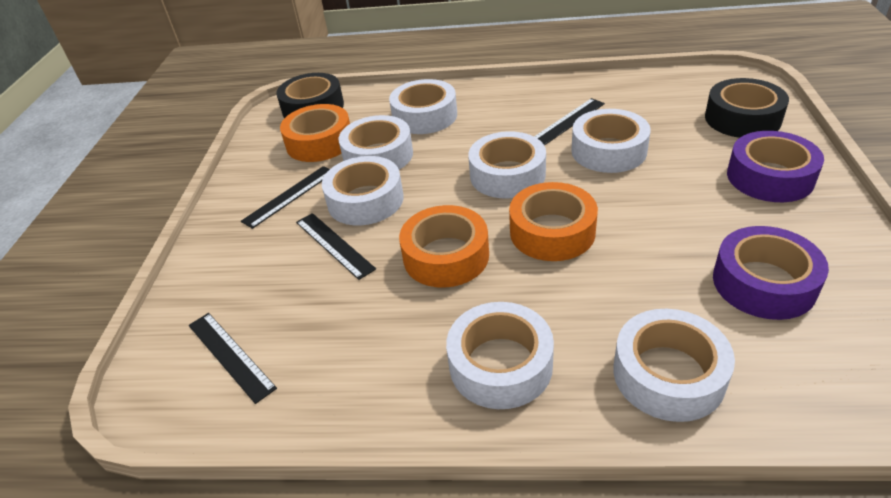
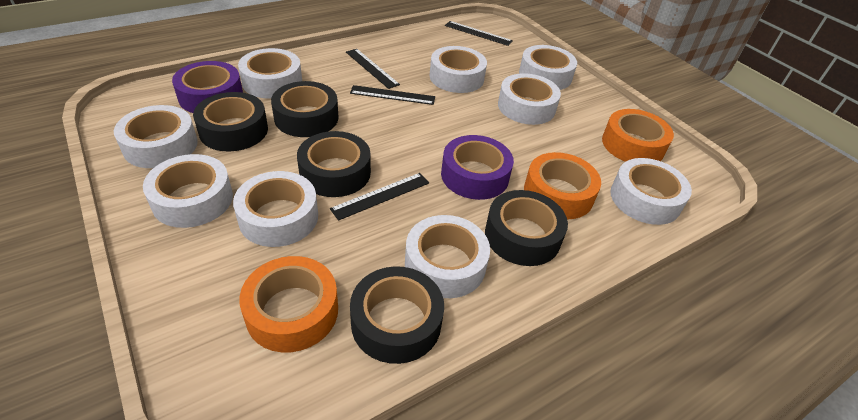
black tape: 2 -> 5
white tape: 7 -> 9

